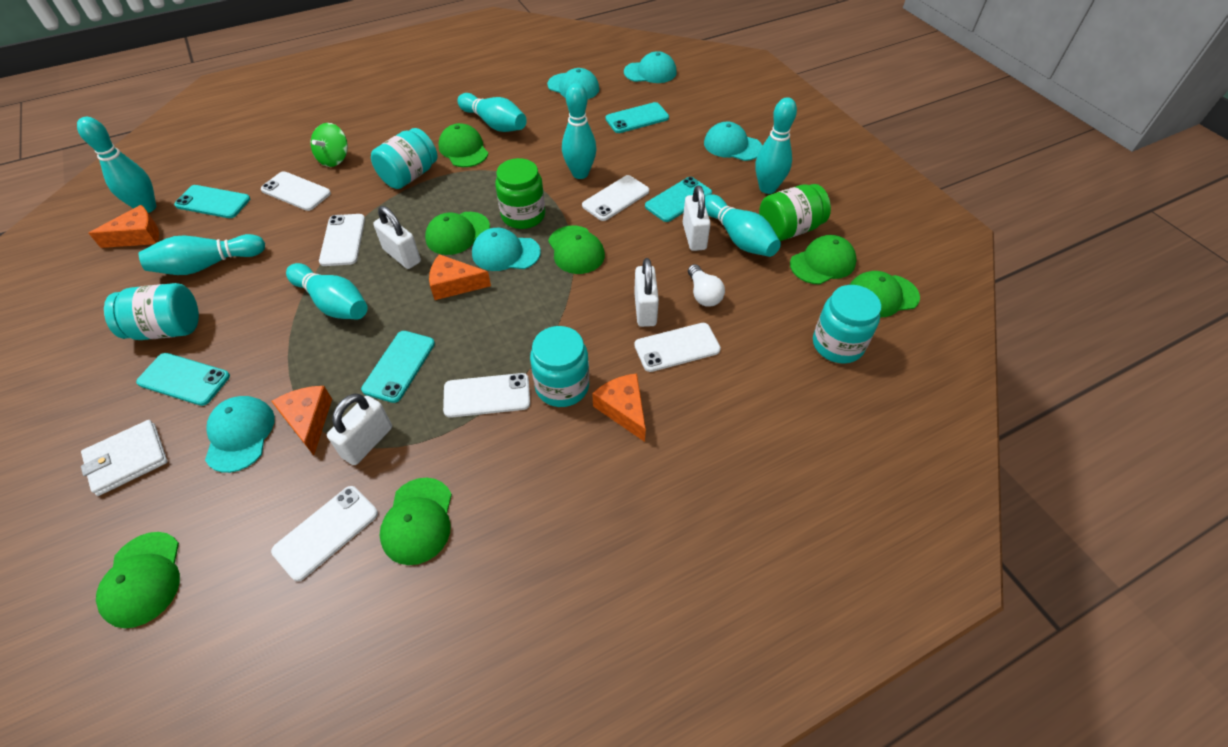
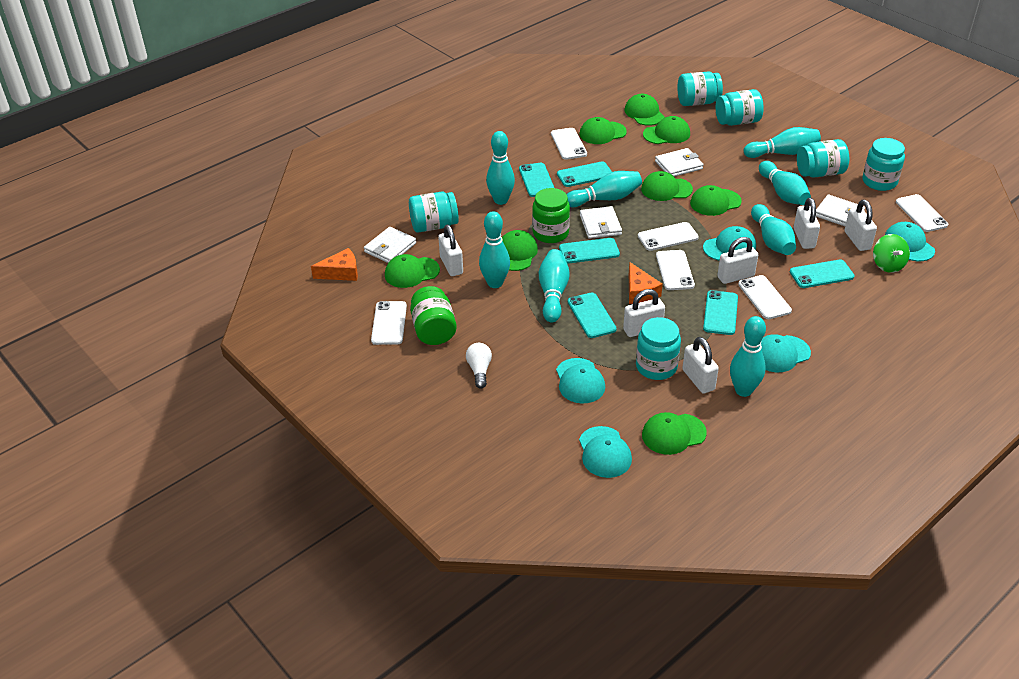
green cap: 7 -> 8
orange cheese: 4 -> 2
turquoise bowling pin: 7 -> 8
turquoise jar: 4 -> 6
turquoise phone: 5 -> 6
white padlock: 4 -> 6
white wallet: 1 -> 4

